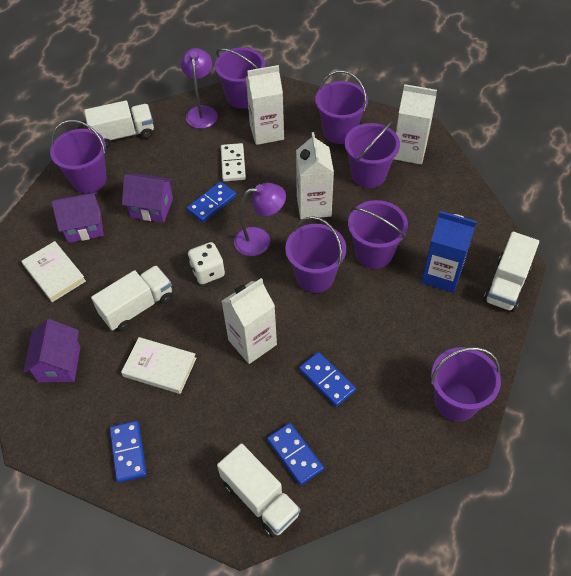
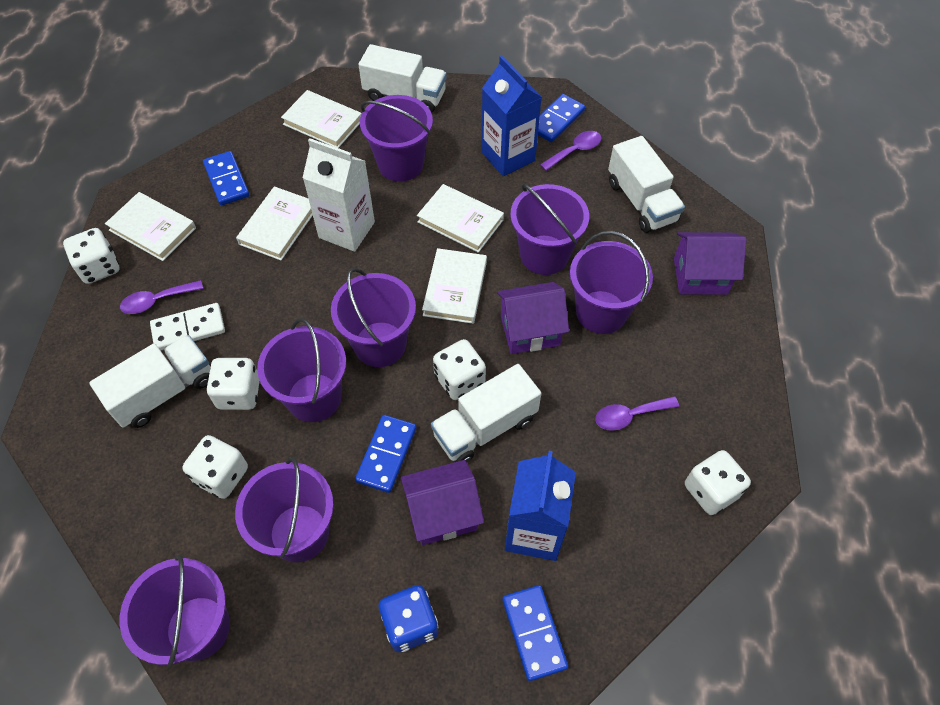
blue carton: 1 -> 2
blue dice: 0 -> 1
purple lamp: 2 -> 0
purple spoon: 0 -> 3
white book: 2 -> 5
white carton: 4 -> 1
white dice: 1 -> 5

